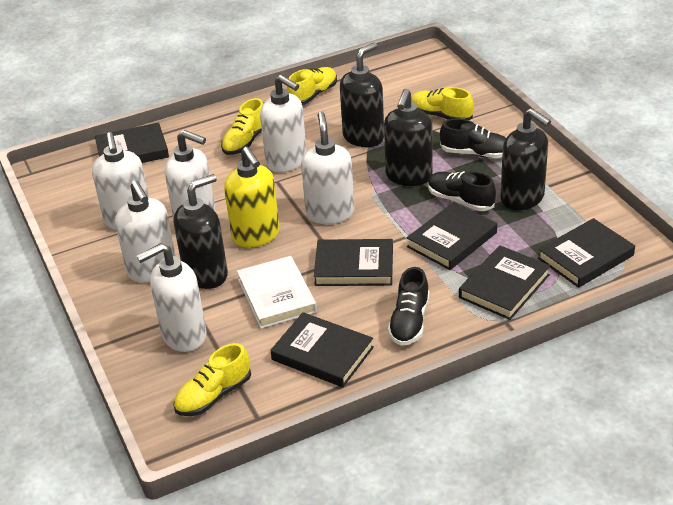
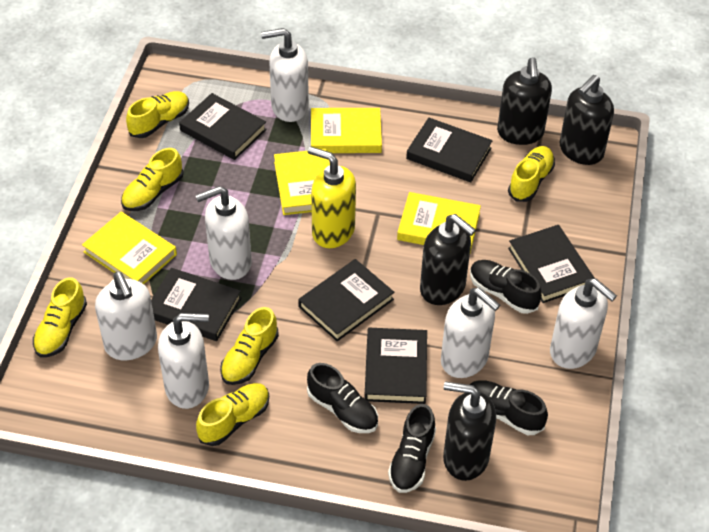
black shoe: 3 -> 4
white book: 1 -> 0
yellow book: 0 -> 4
yellow shoe: 4 -> 6

